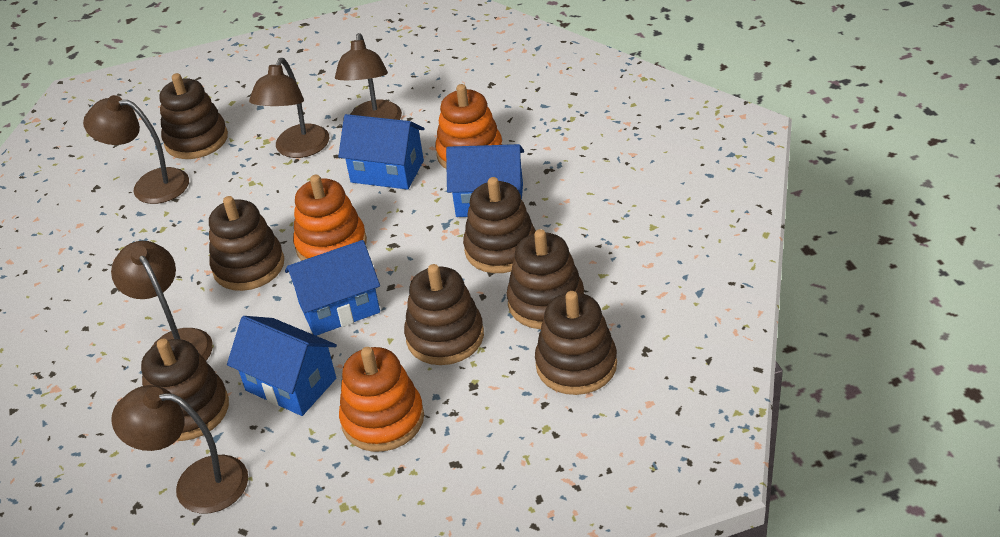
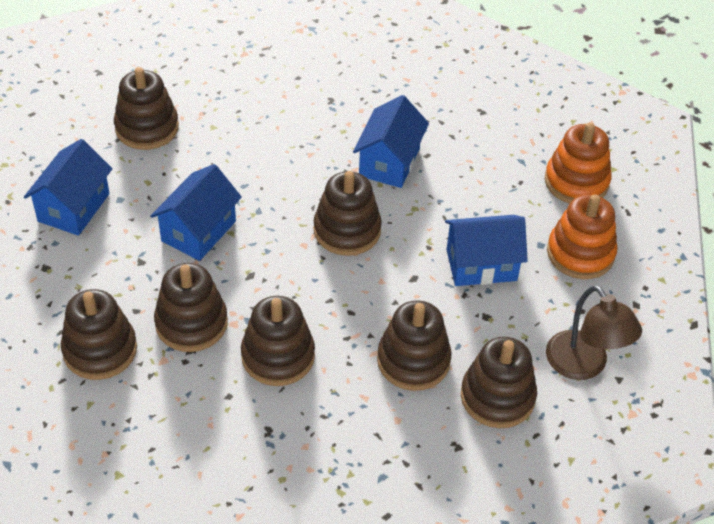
brown lamp: 5 -> 1
orange stacking toy: 3 -> 2

